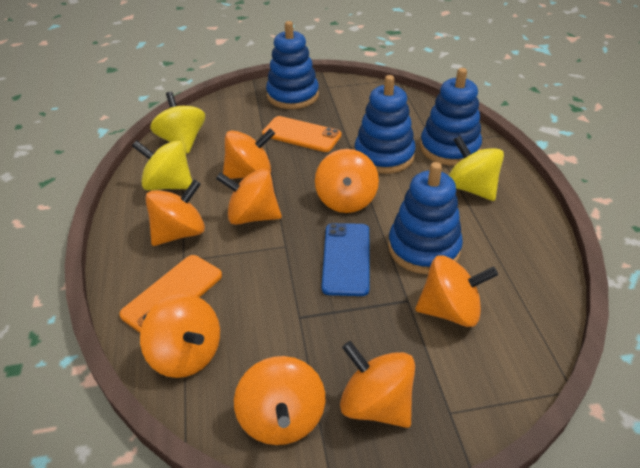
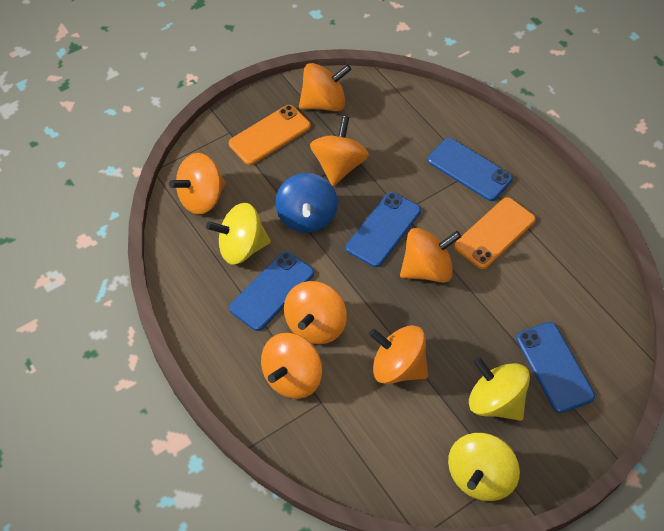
blue phone: 1 -> 4
blue spinning top: 0 -> 1
blue stacking toy: 4 -> 0
orange spinning top: 8 -> 7

